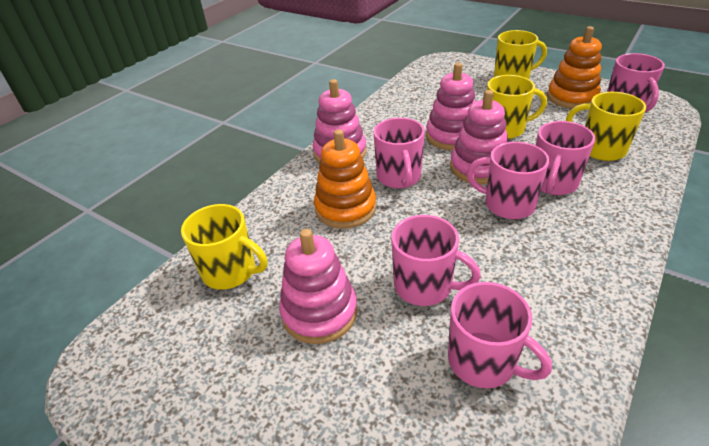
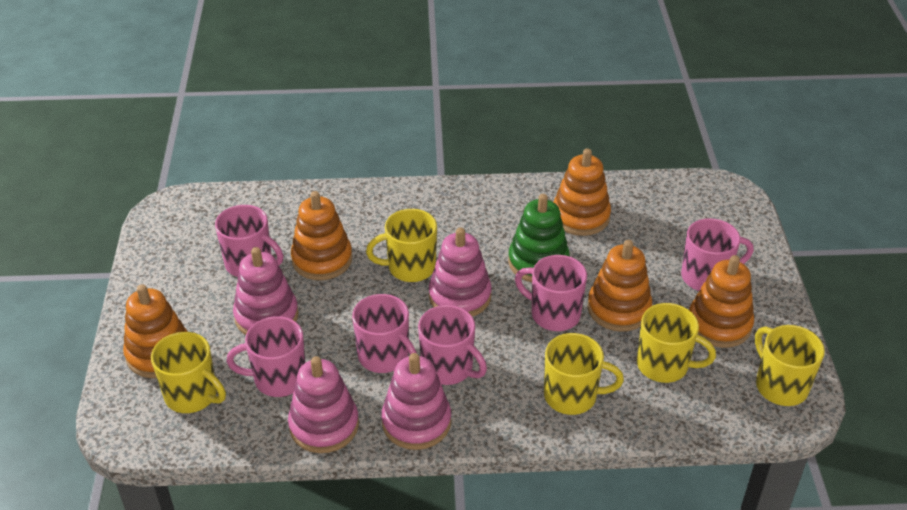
green stacking toy: 0 -> 1
orange stacking toy: 2 -> 5
yellow mug: 4 -> 5

